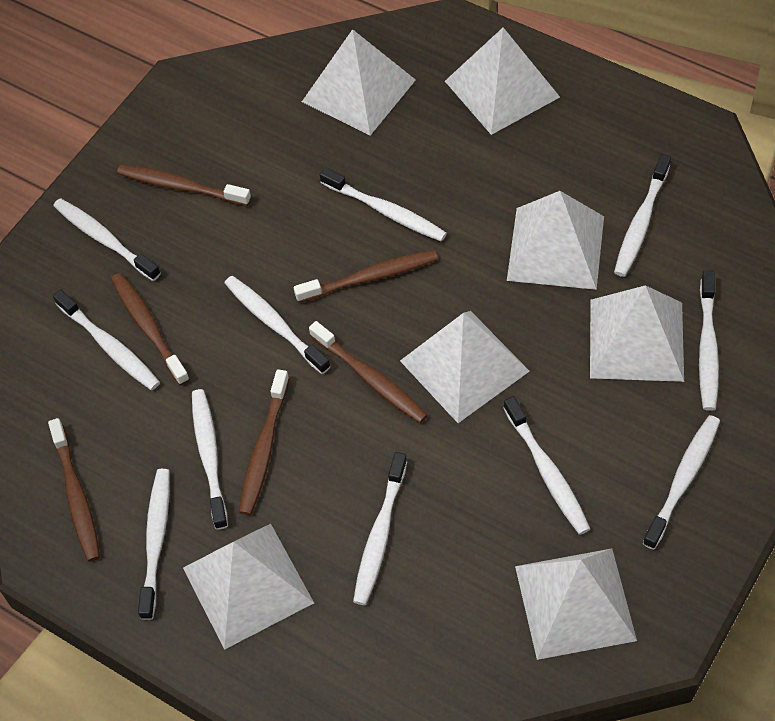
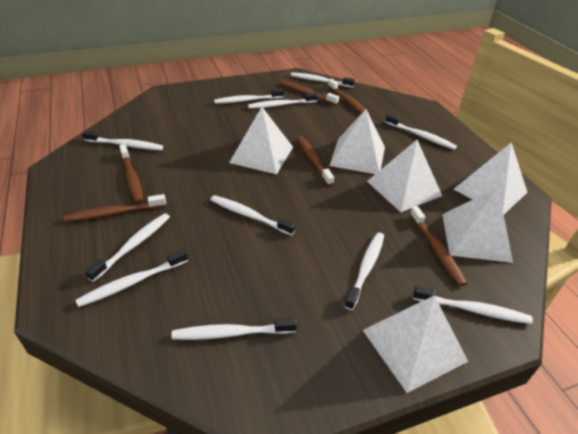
white pyramid: 7 -> 6

